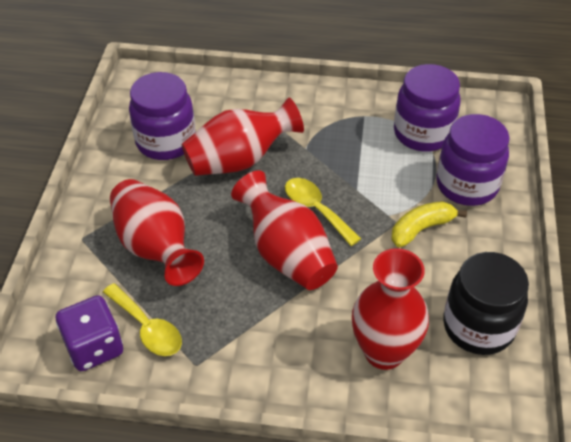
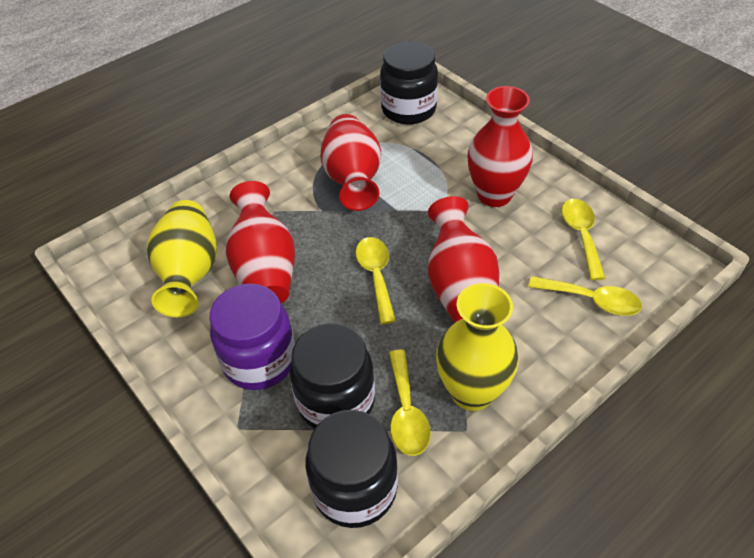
black jar: 1 -> 3
purple dice: 1 -> 0
purple jar: 3 -> 1
yellow banana: 1 -> 0
yellow spoon: 2 -> 4
yellow vase: 0 -> 2

